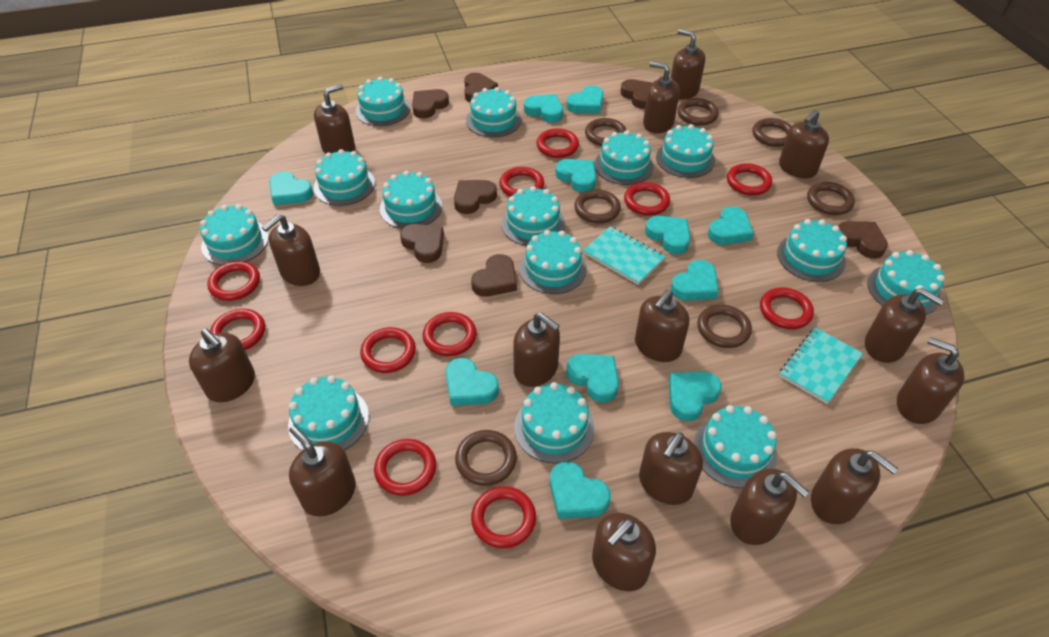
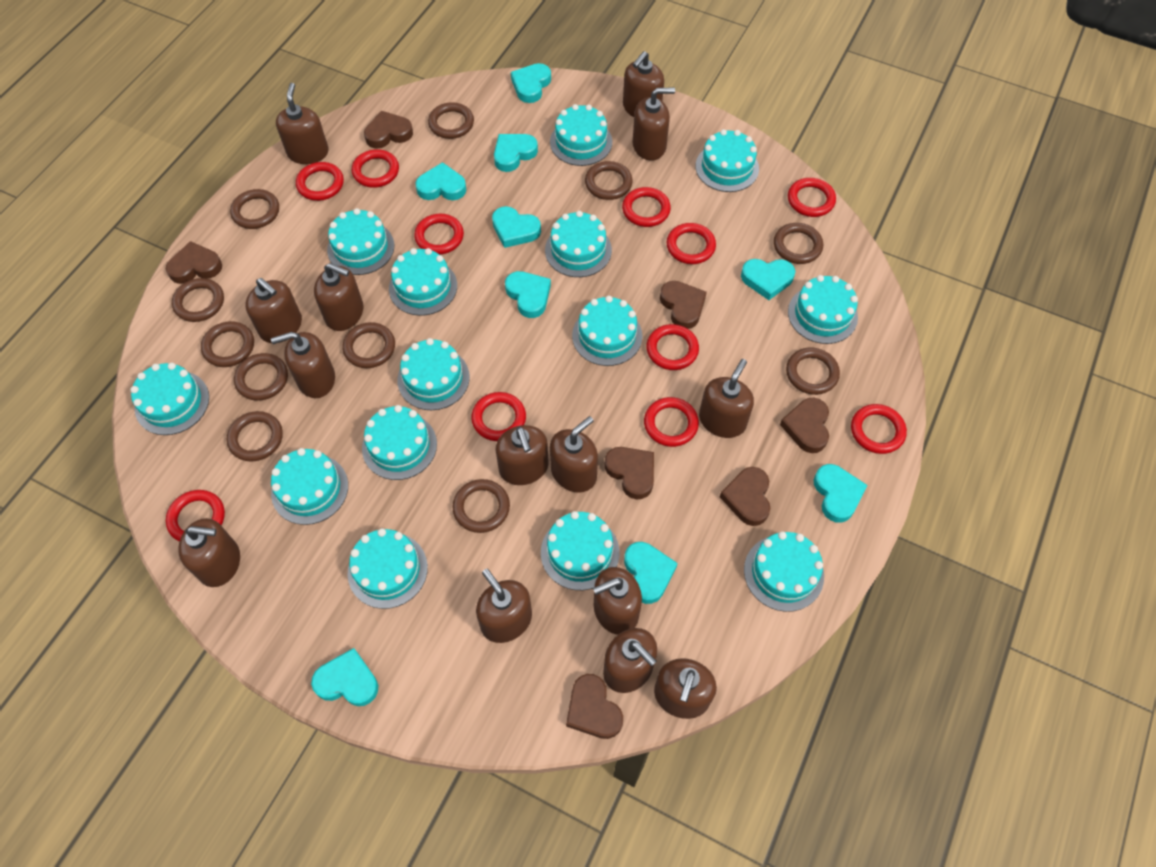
brown ring: 7 -> 11
brown soap dispenser: 15 -> 14
turquoise heart: 11 -> 9
turquoise notebook: 2 -> 0

